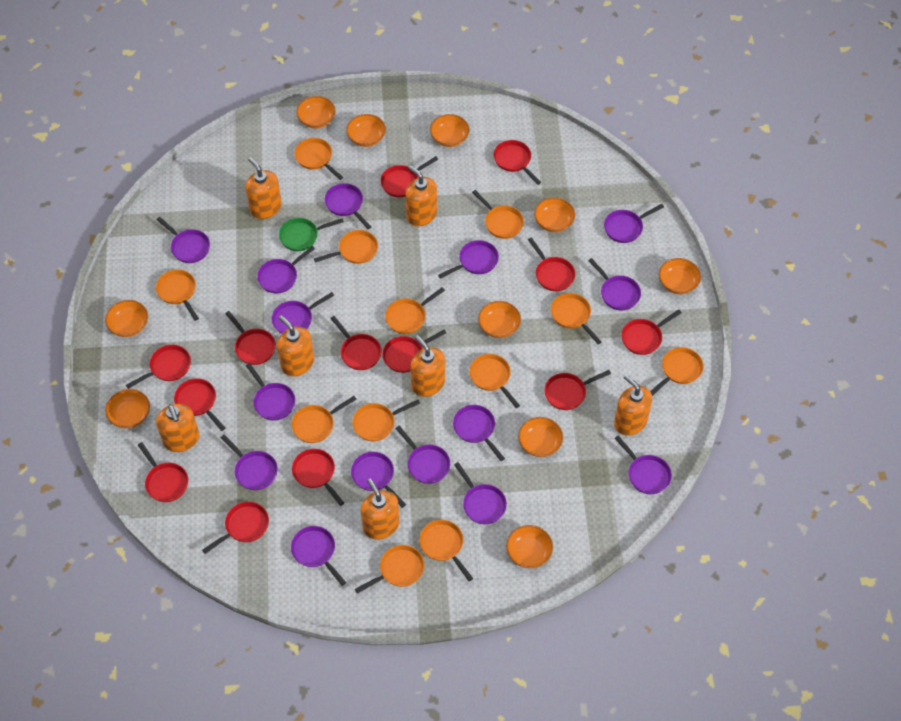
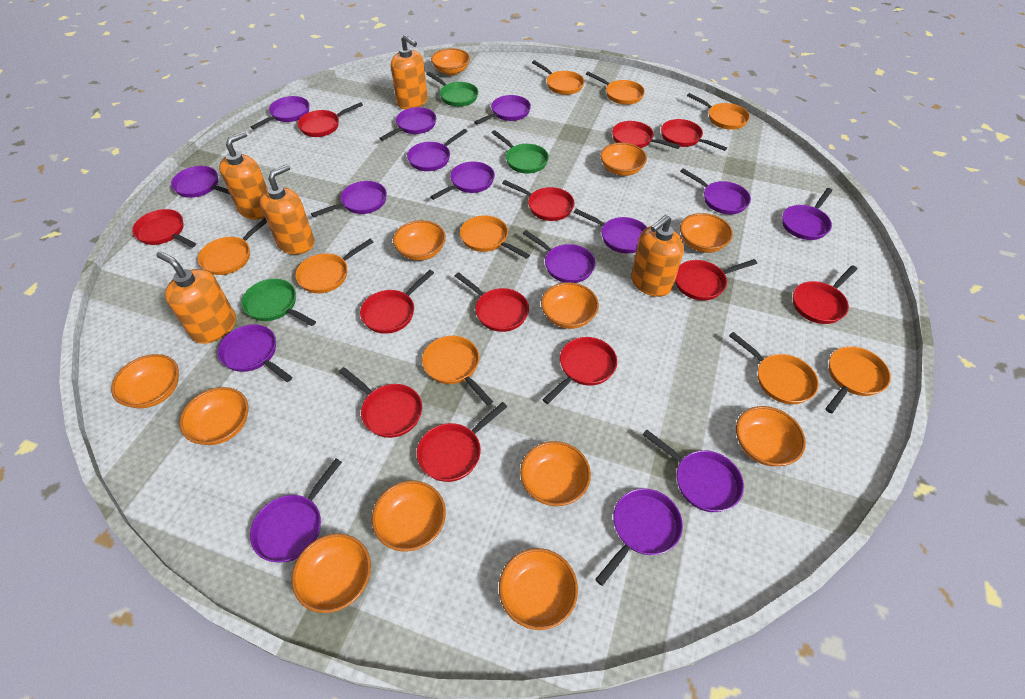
green pan: 1 -> 3
orange bowl: 10 -> 12
orange pan: 12 -> 9
orange soap dispenser: 7 -> 5
red pan: 13 -> 12

